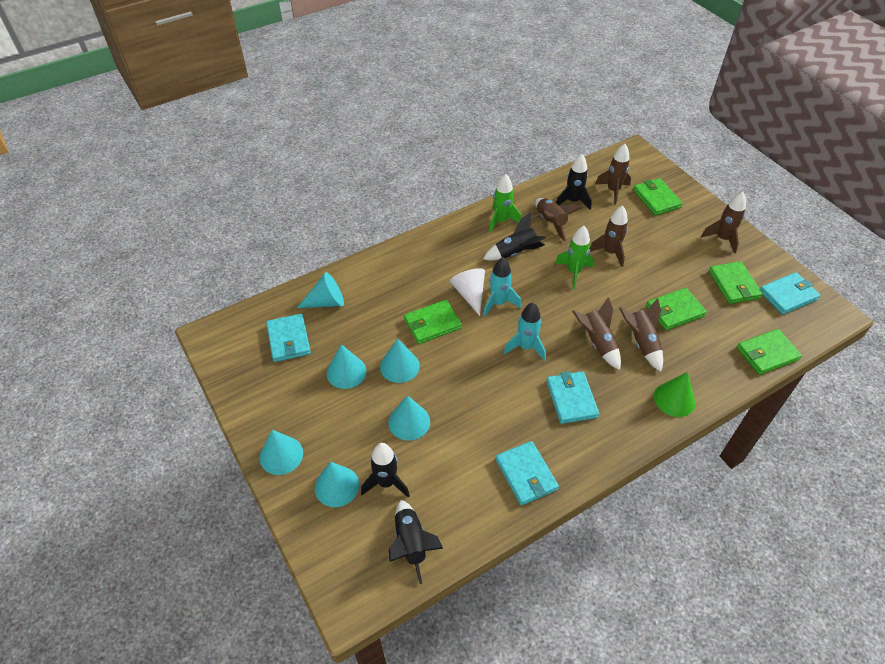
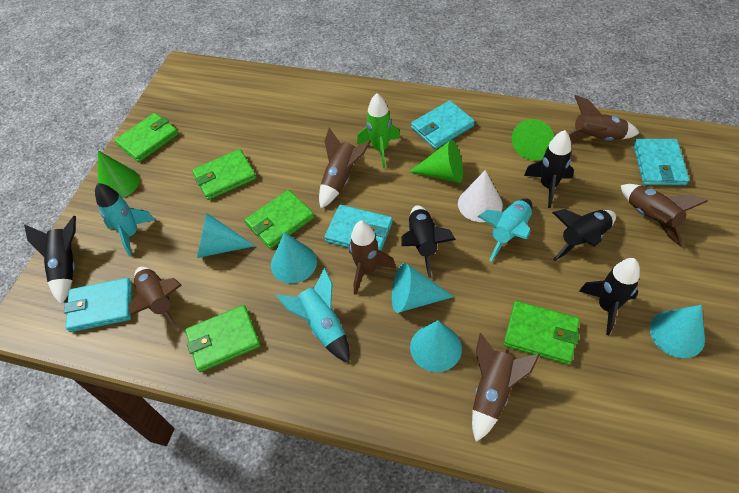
black rocket: 4 -> 5
green cone: 1 -> 3
green rocket: 2 -> 1
turquoise cone: 6 -> 5
turquoise rocket: 2 -> 3

